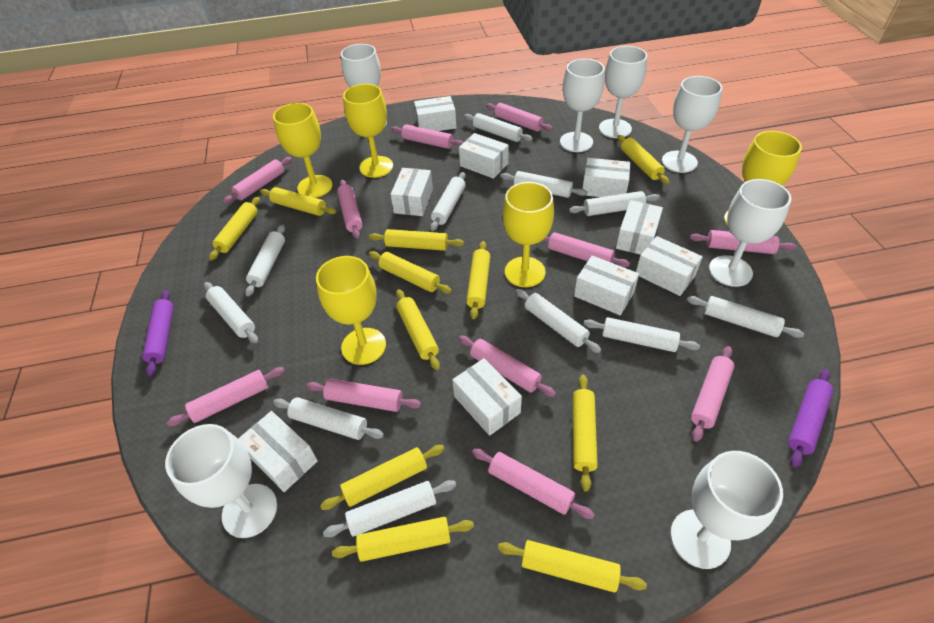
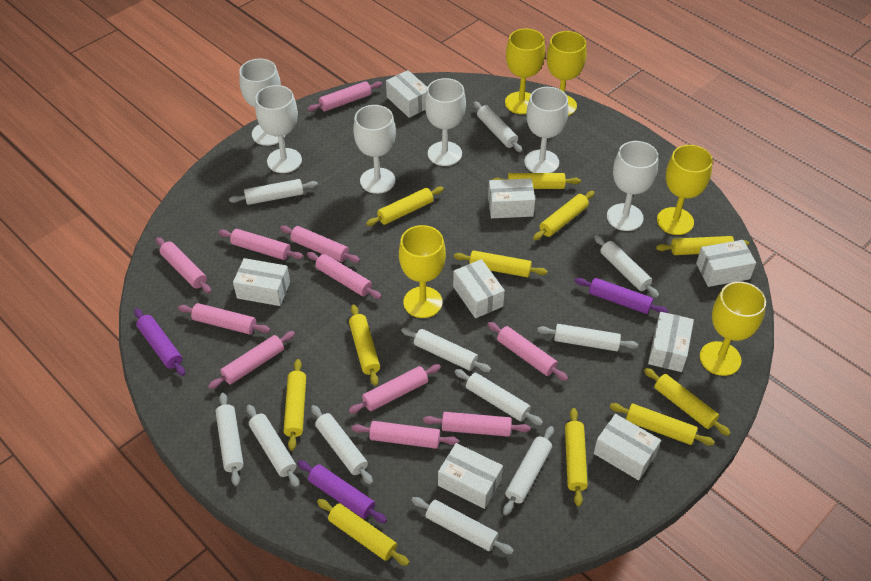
purple rolling pin: 2 -> 3
white box: 9 -> 8
white goblet: 7 -> 6

